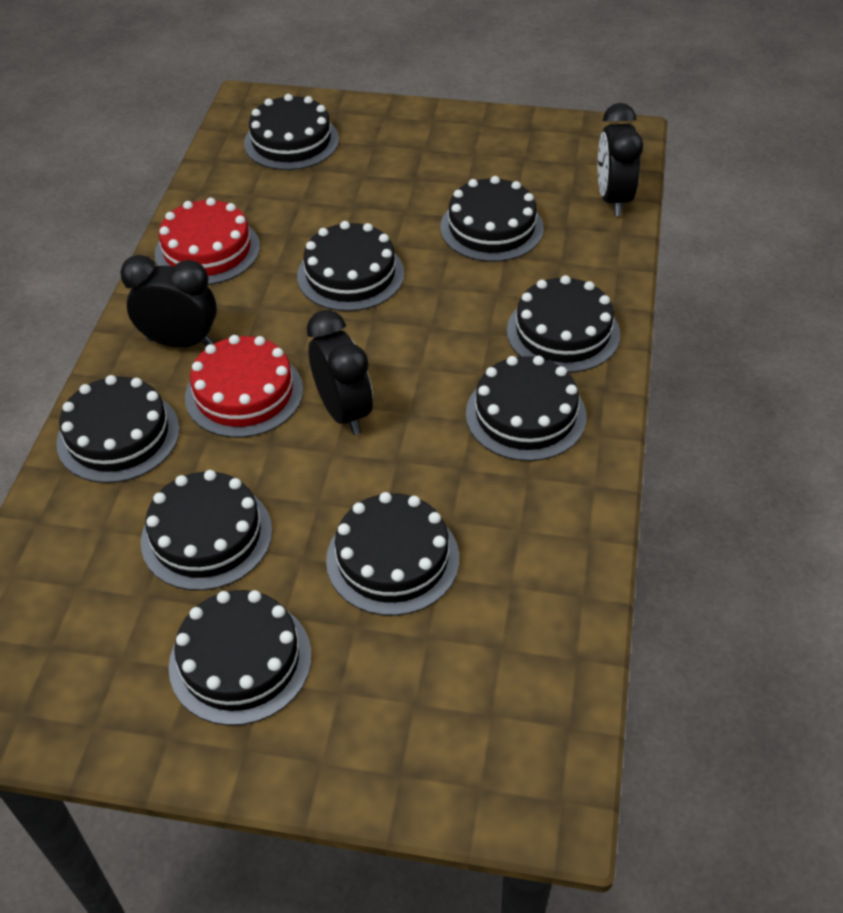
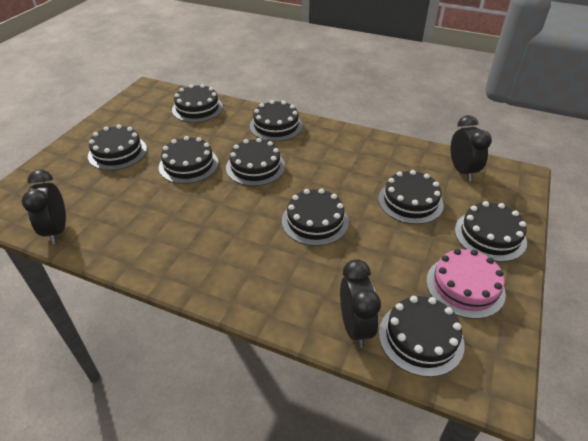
pink cake: 0 -> 1
red cake: 2 -> 0

